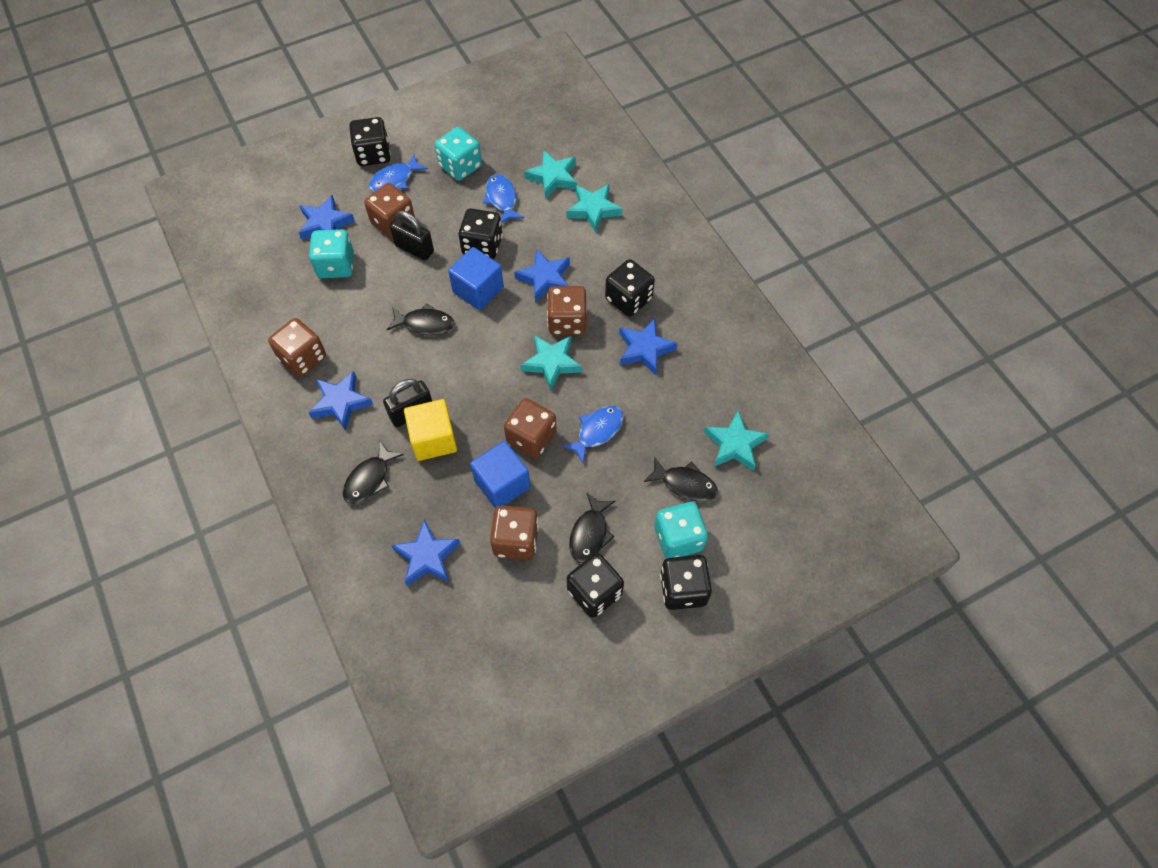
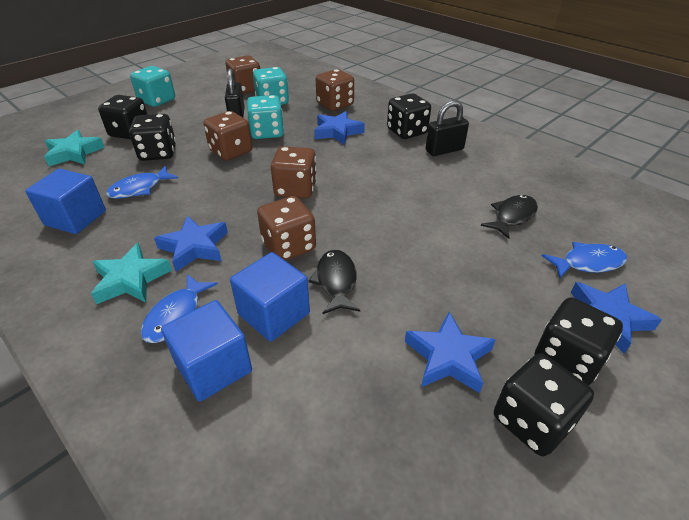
black fish: 4 -> 2
blue cube: 2 -> 3
blue star: 5 -> 4
turquoise star: 4 -> 2
yellow cube: 1 -> 0

